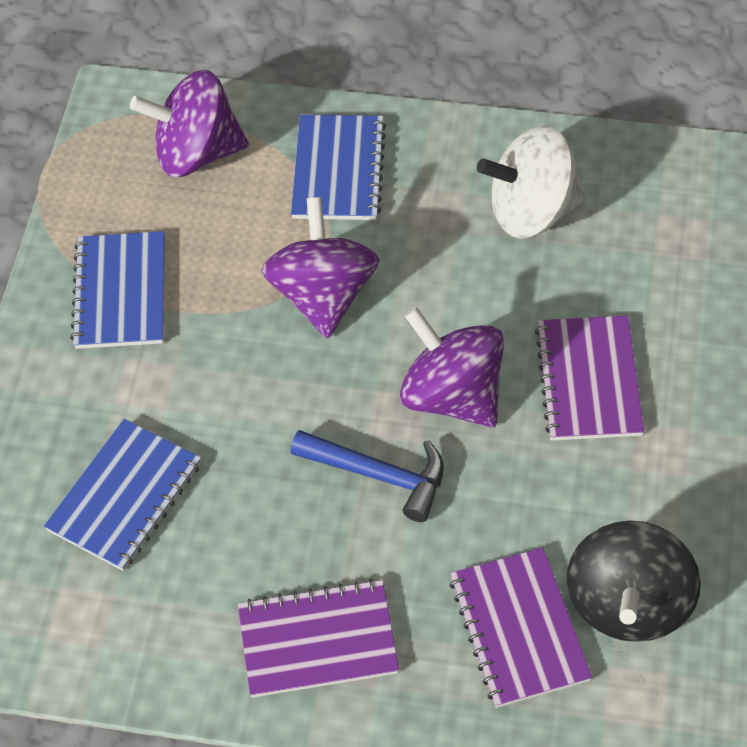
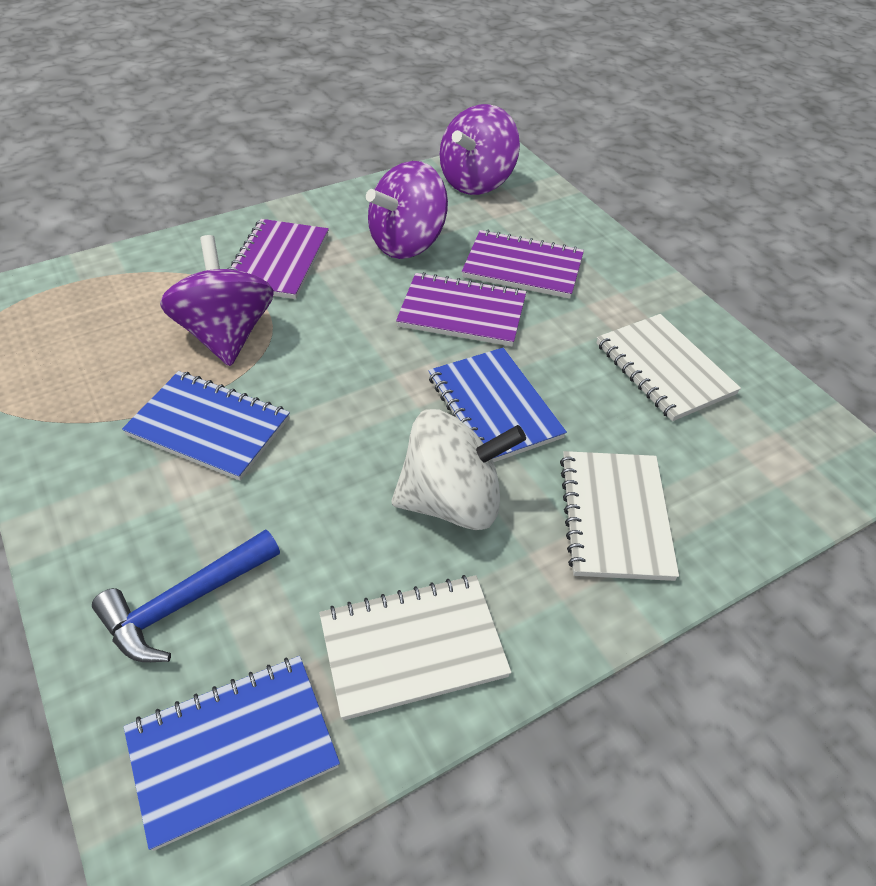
black spinning top: 1 -> 0
white notebook: 0 -> 3

